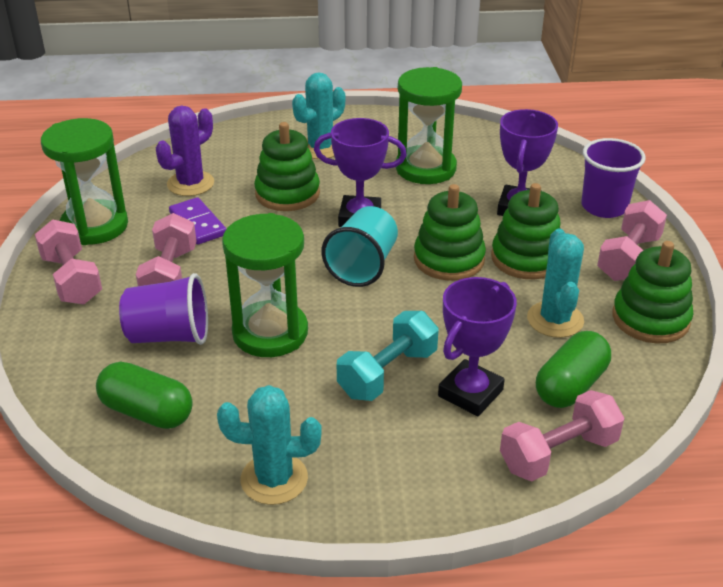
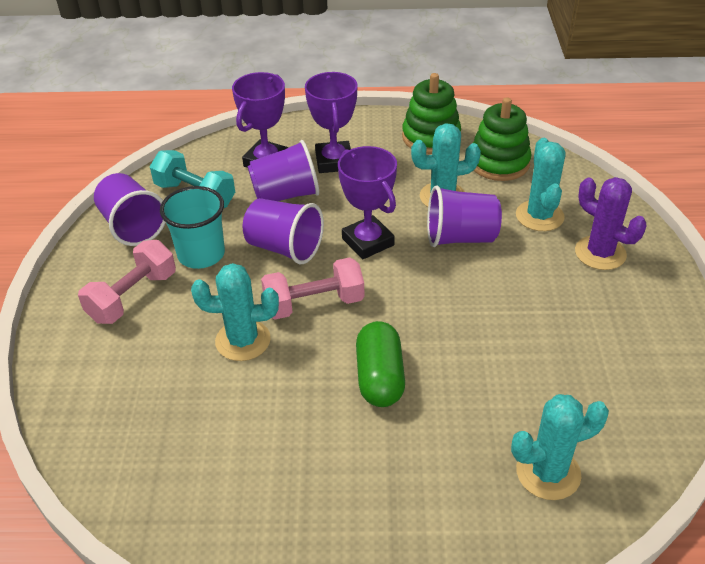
green capsule: 2 -> 1
green hourglass: 3 -> 0
green stacking toy: 4 -> 2
pink dumbbell: 4 -> 2
purple cup: 2 -> 4
purple domino: 1 -> 0
turquoise cactus: 3 -> 4

